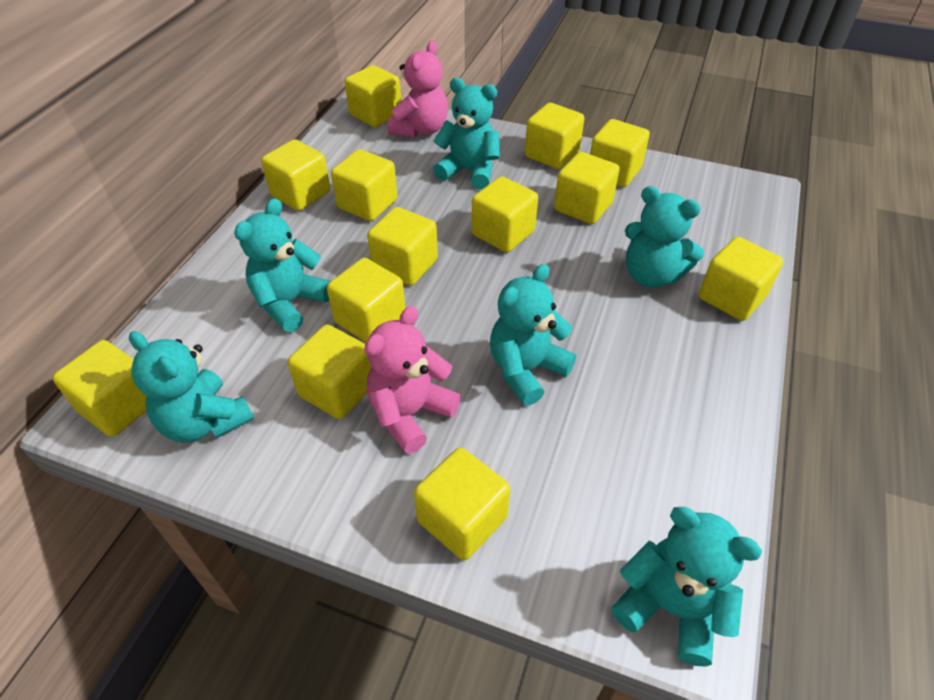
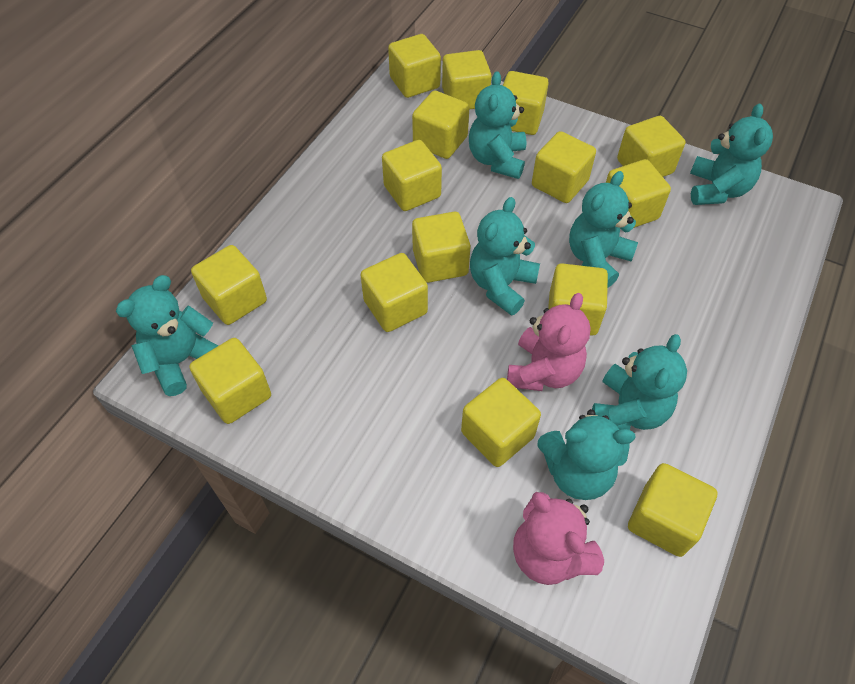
turquoise teddy bear: 6 -> 7
yellow cube: 13 -> 15

